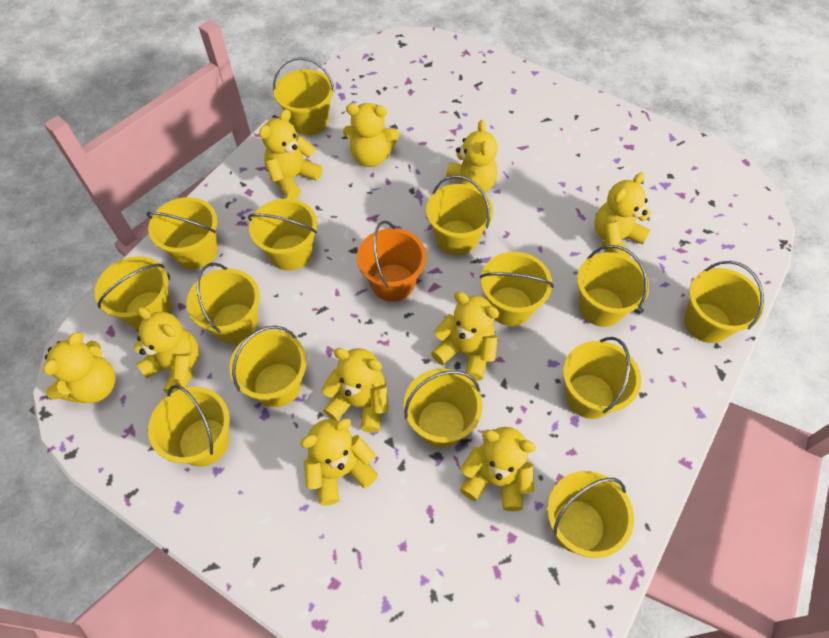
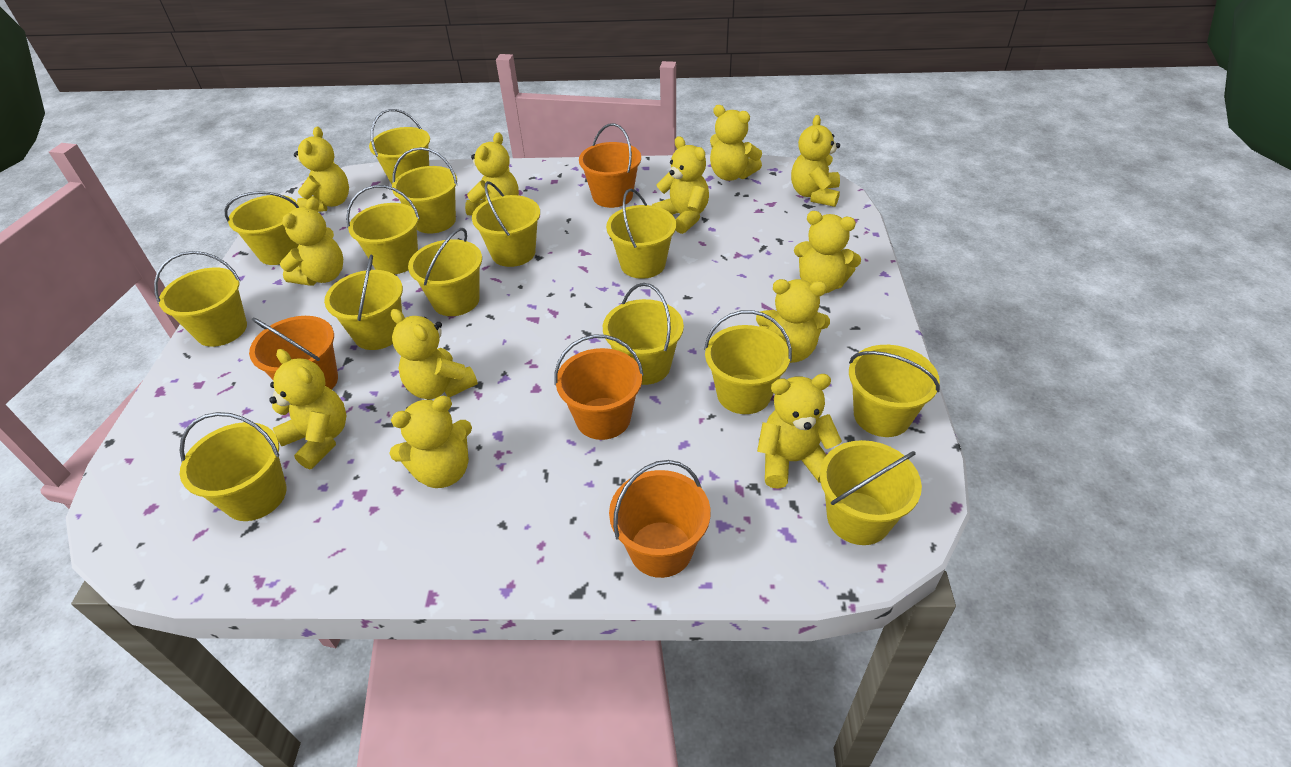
orange bucket: 1 -> 4
yellow teddy bear: 10 -> 12

